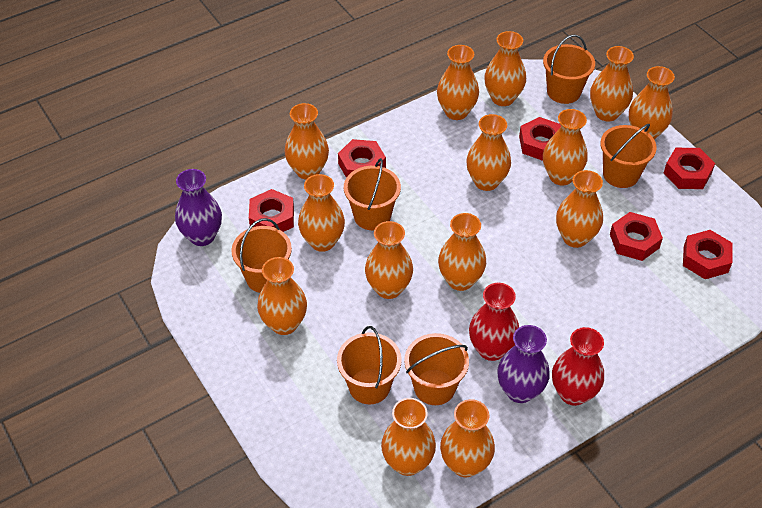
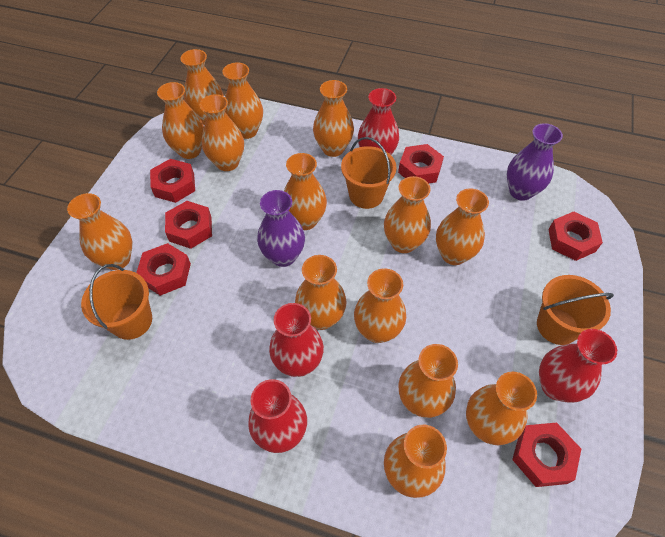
orange bucket: 6 -> 3
red vase: 2 -> 4

